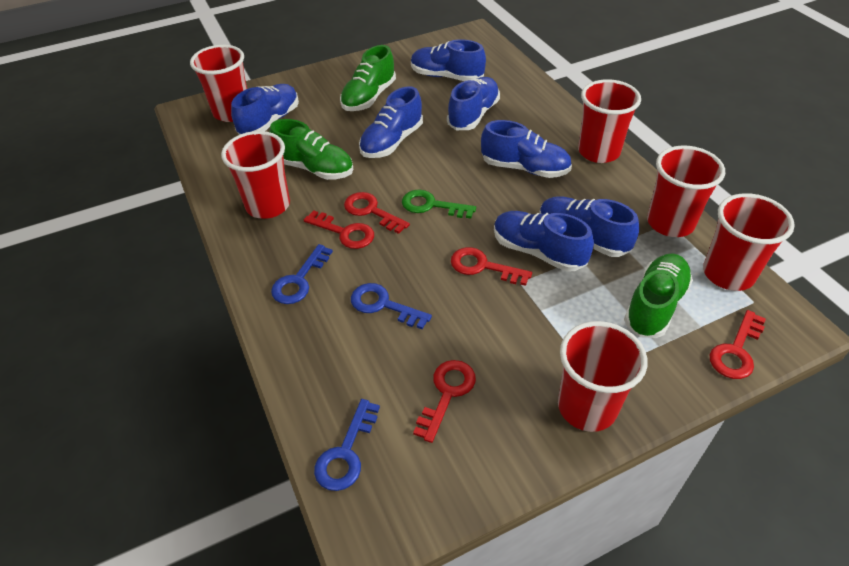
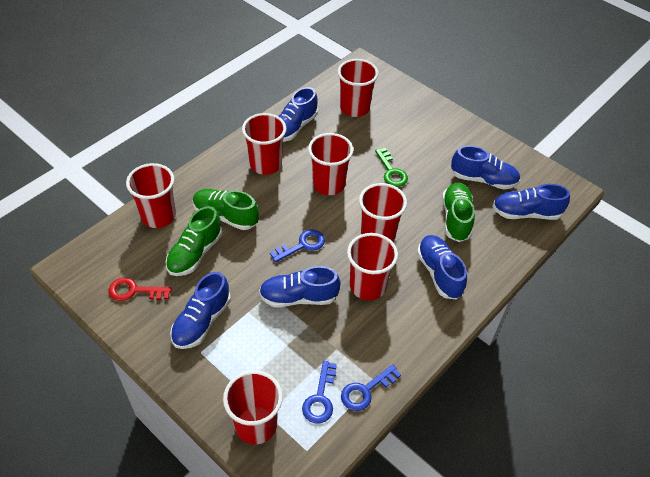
blue shoe: 7 -> 6
red cup: 6 -> 7
red key: 5 -> 1

